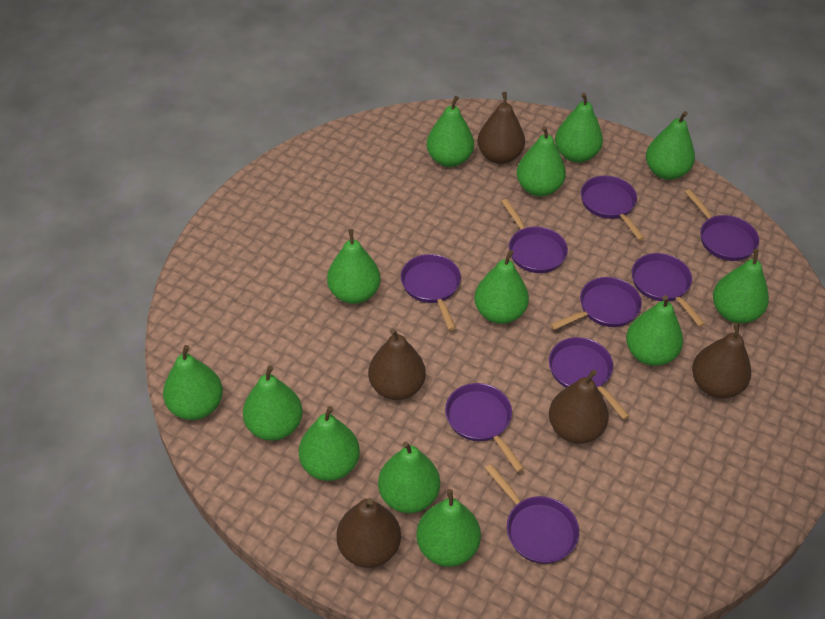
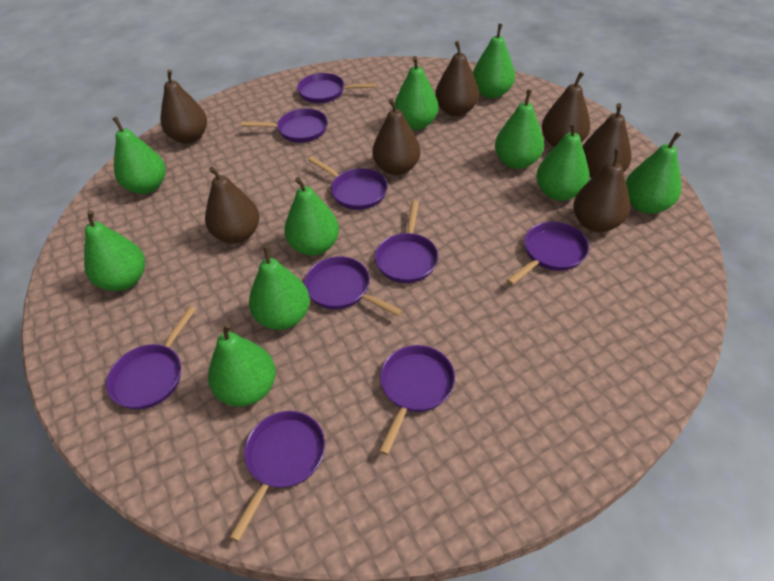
brown pear: 5 -> 7
green pear: 13 -> 10

